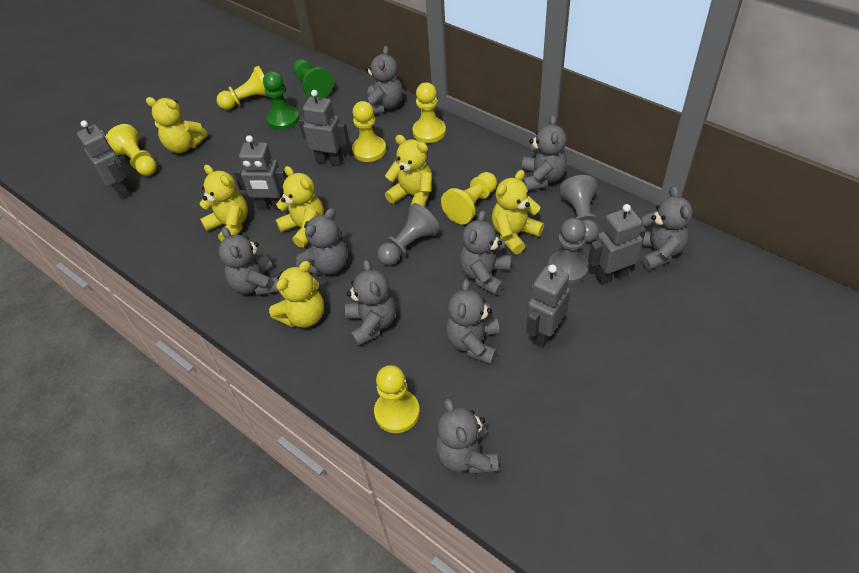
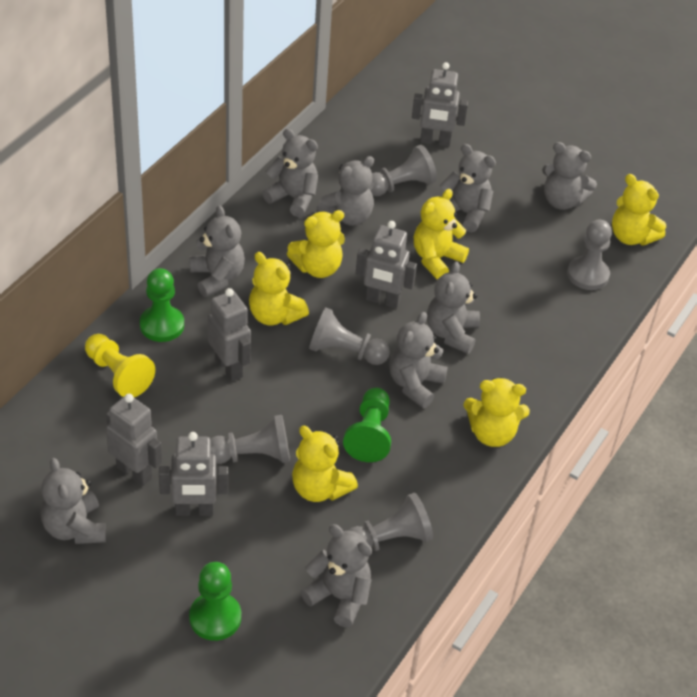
green pawn: 2 -> 3
grey pawn: 3 -> 5
yellow pawn: 6 -> 1

